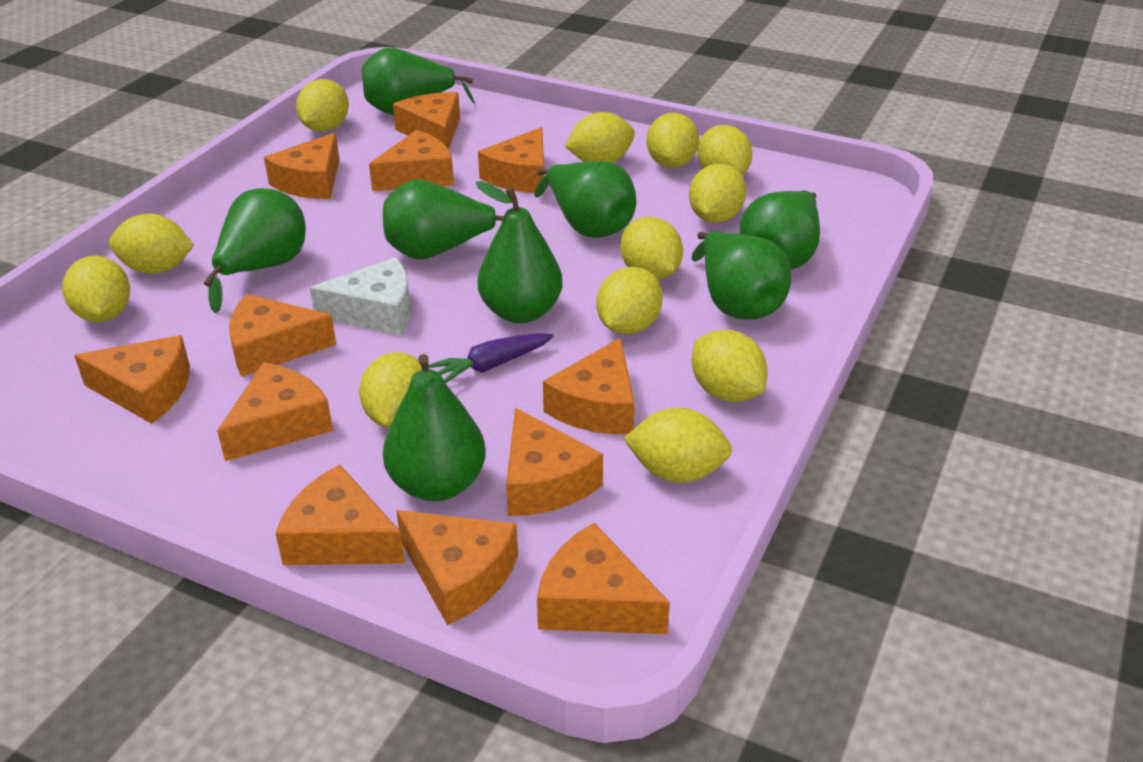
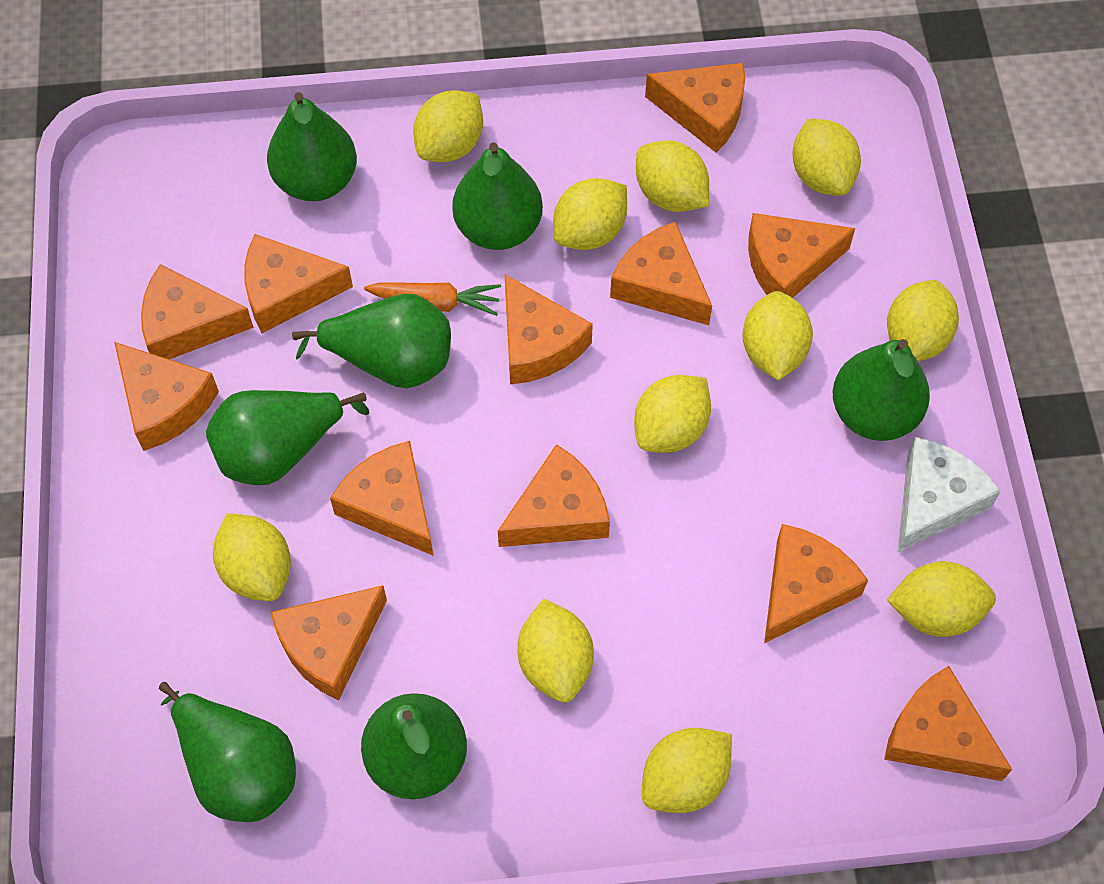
green pear: 8 -> 7
orange carrot: 0 -> 1
purple carrot: 1 -> 0
yellow lemon: 12 -> 11

